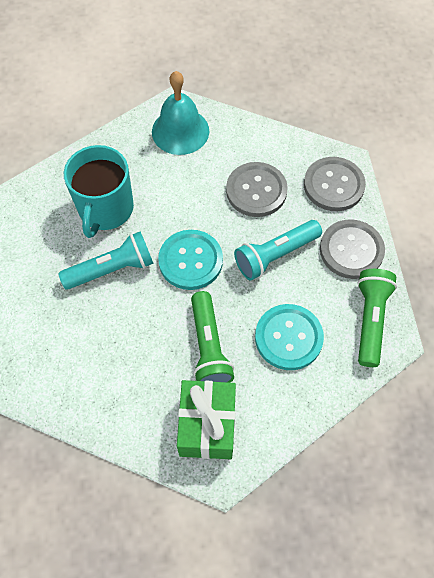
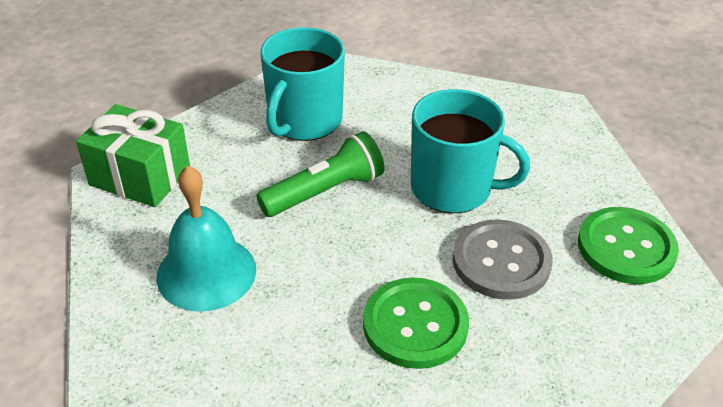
green button: 0 -> 2
green flashlight: 2 -> 1
grey button: 3 -> 1
turquoise button: 2 -> 0
turquoise flashlight: 2 -> 0
turquoise mug: 1 -> 2

